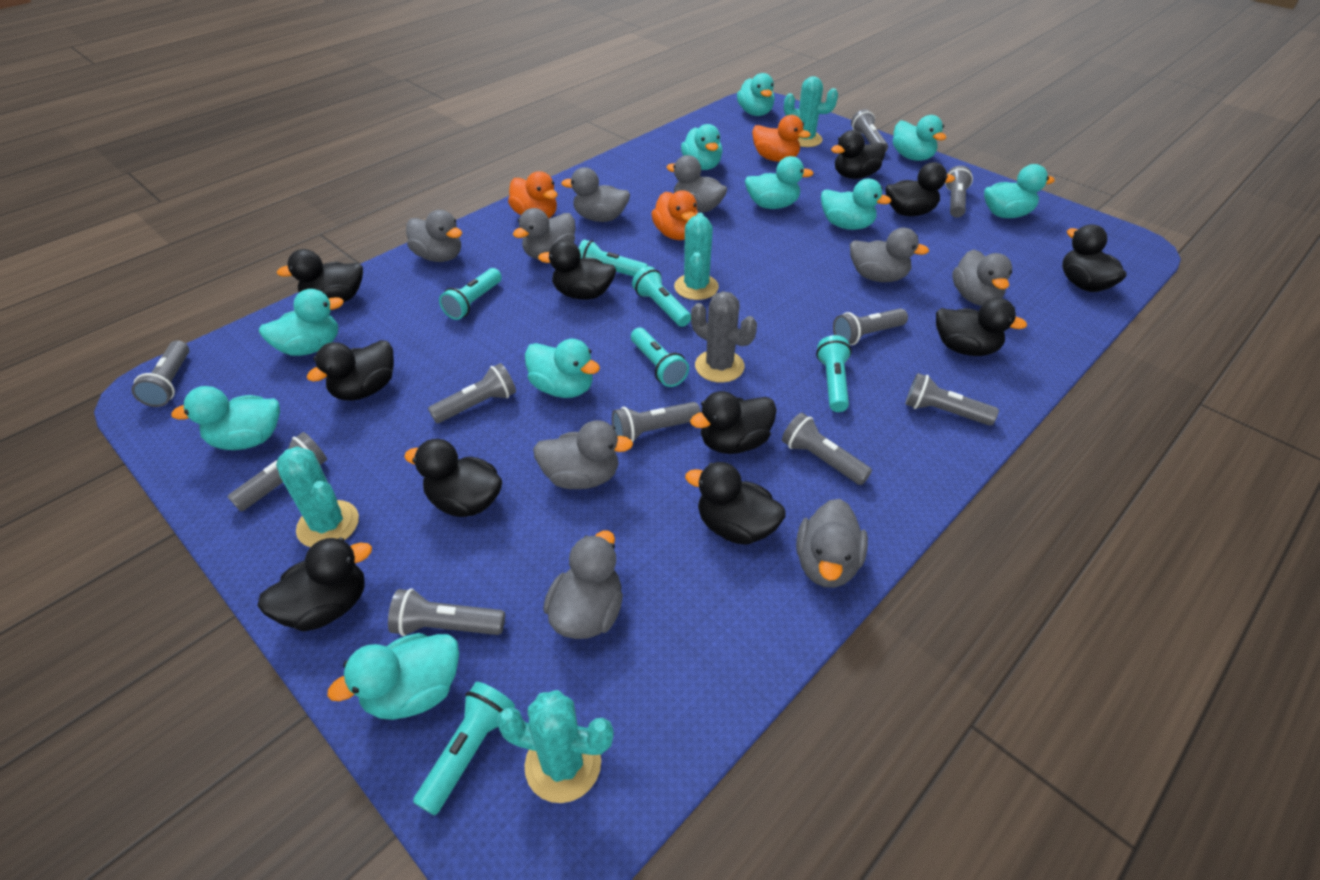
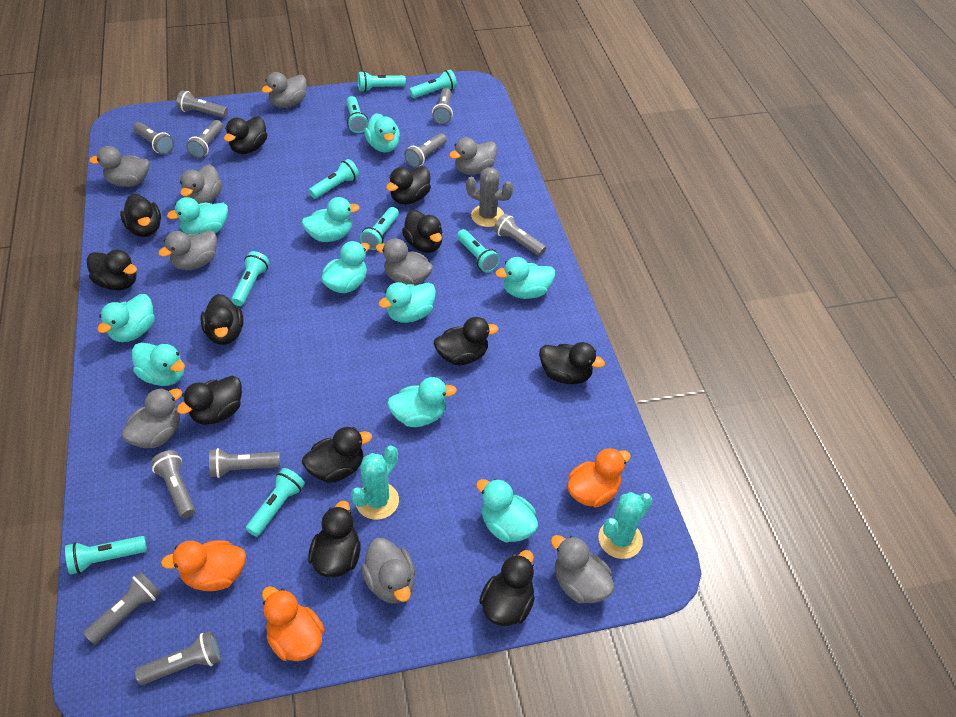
black duck: 11 -> 12
turquoise cactus: 4 -> 2
turquoise flashlight: 6 -> 9

